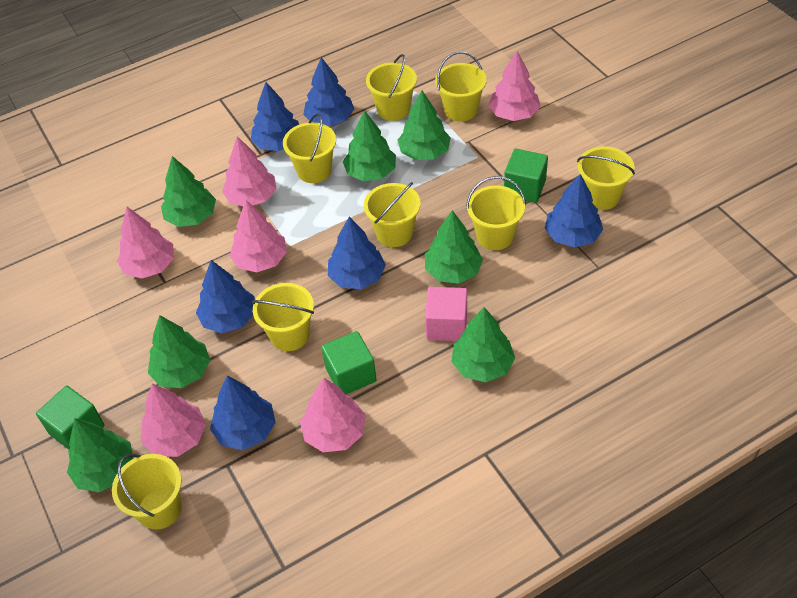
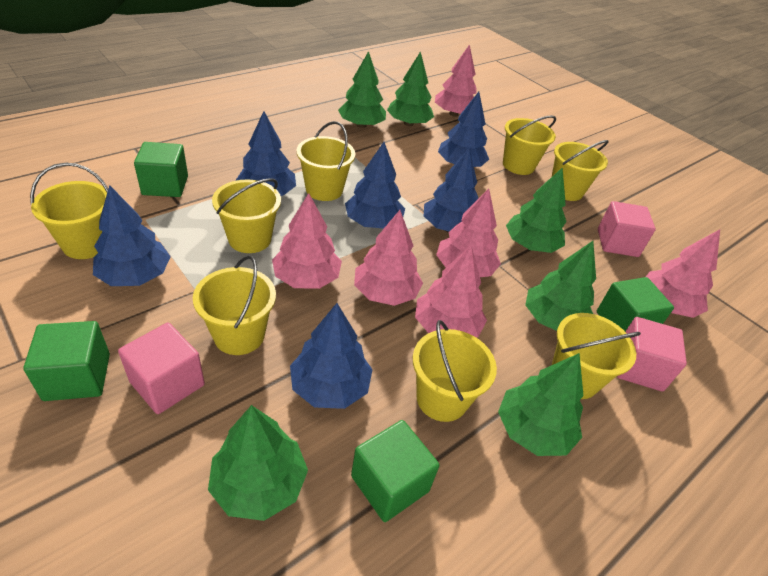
green cube: 3 -> 4
green tree: 7 -> 6
pink cube: 1 -> 3

